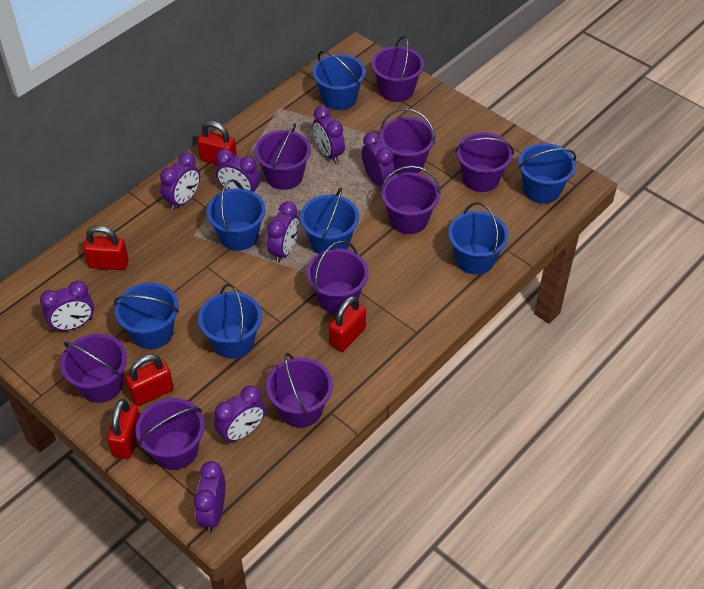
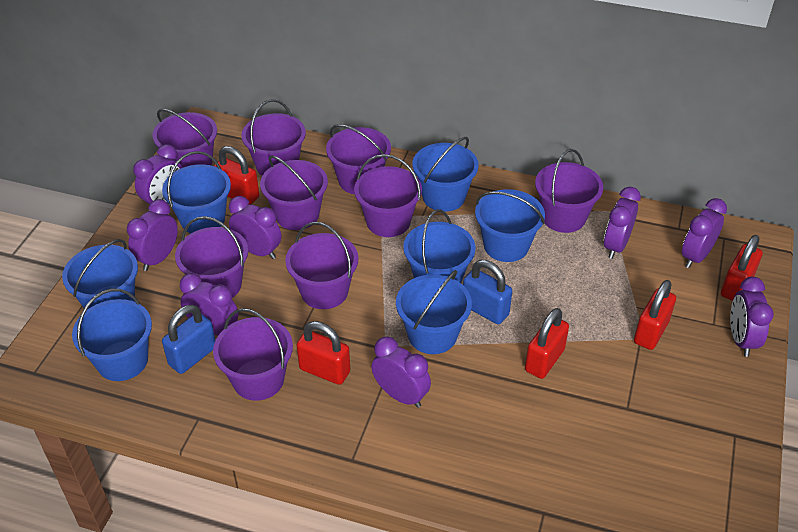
blue padlock: 0 -> 2

